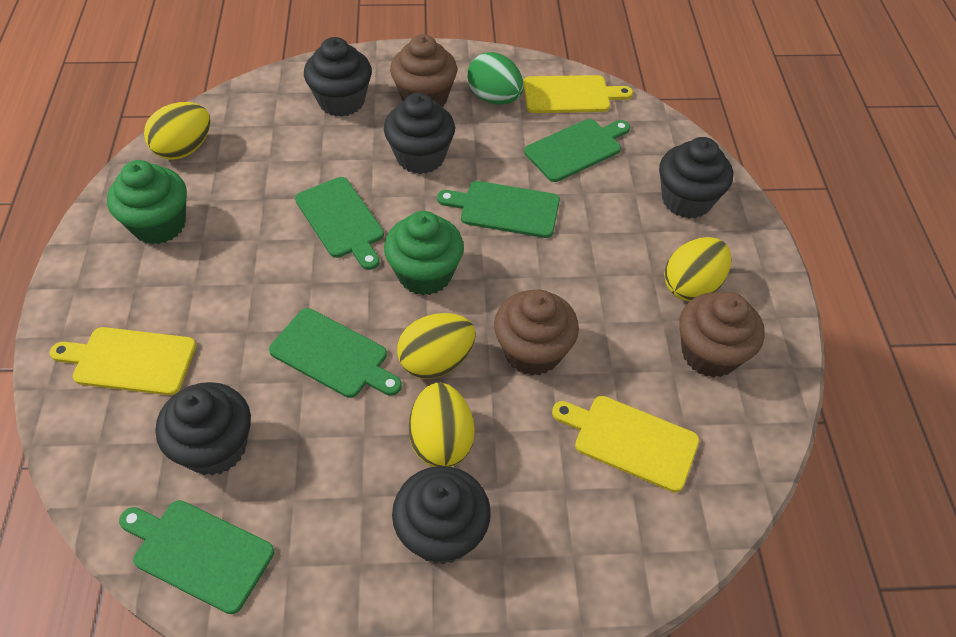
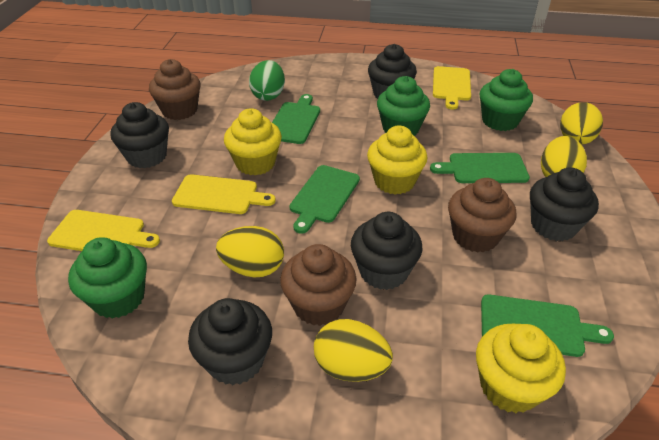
green cupcake: 2 -> 3
green cutting board: 5 -> 4
yellow cupcake: 0 -> 3

